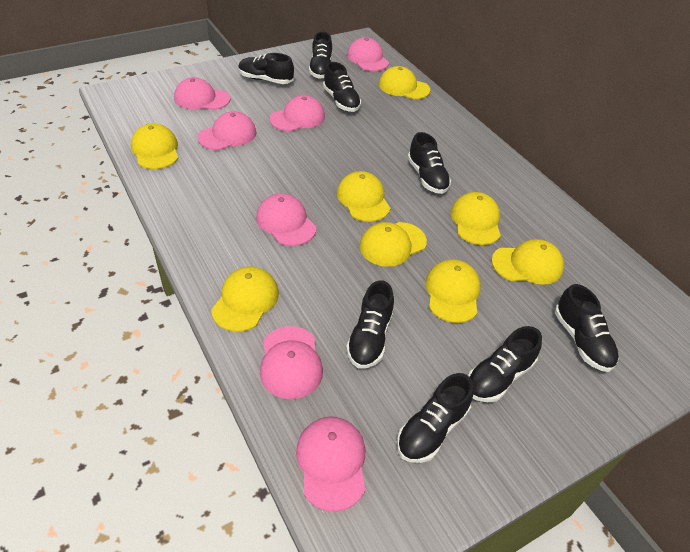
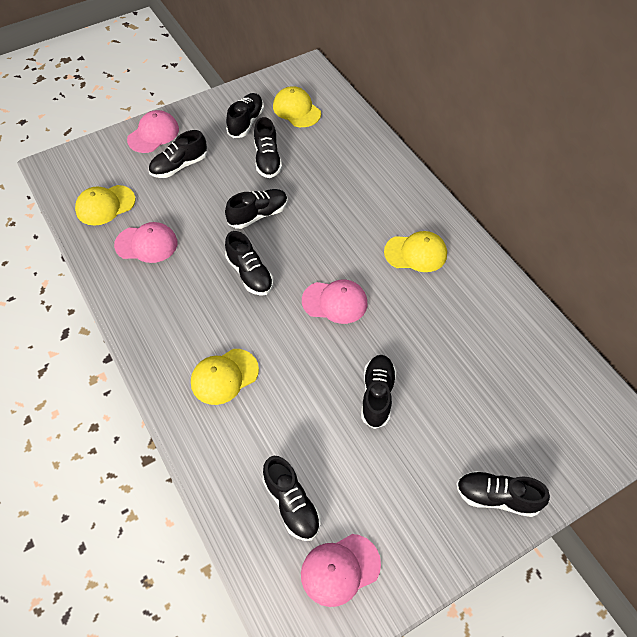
pink cap: 7 -> 4
yellow cap: 8 -> 4

